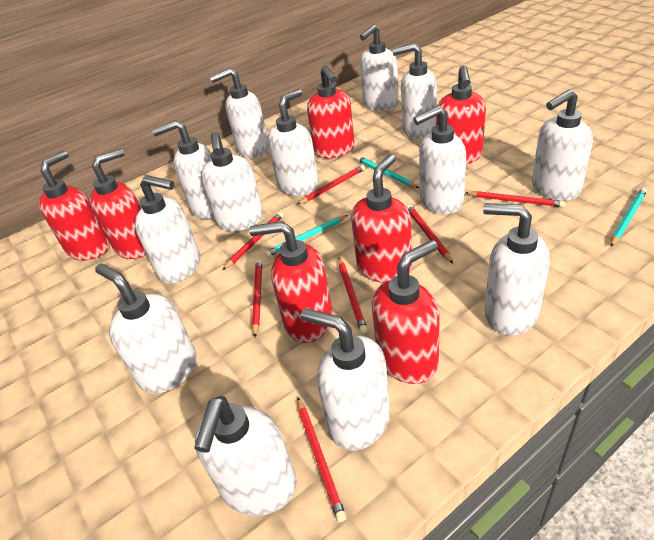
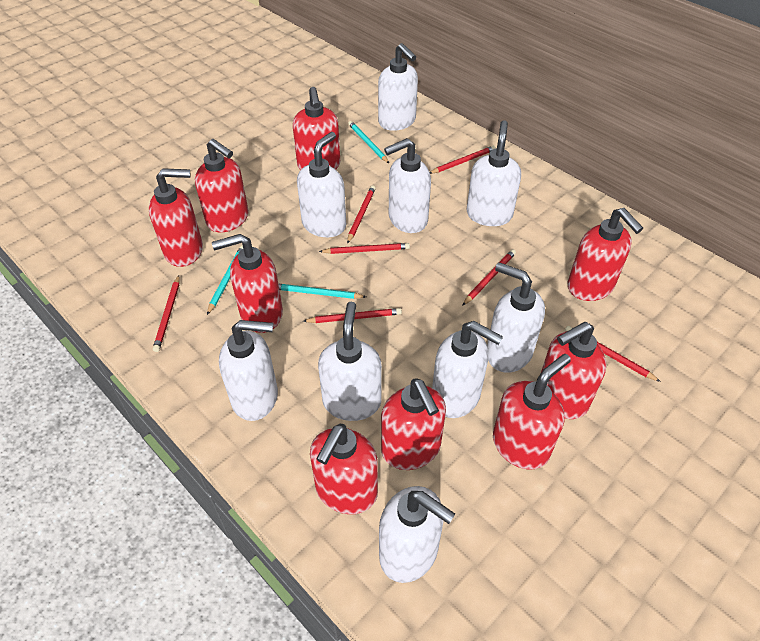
red soap dispenser: 7 -> 9
white soap dispenser: 13 -> 9

